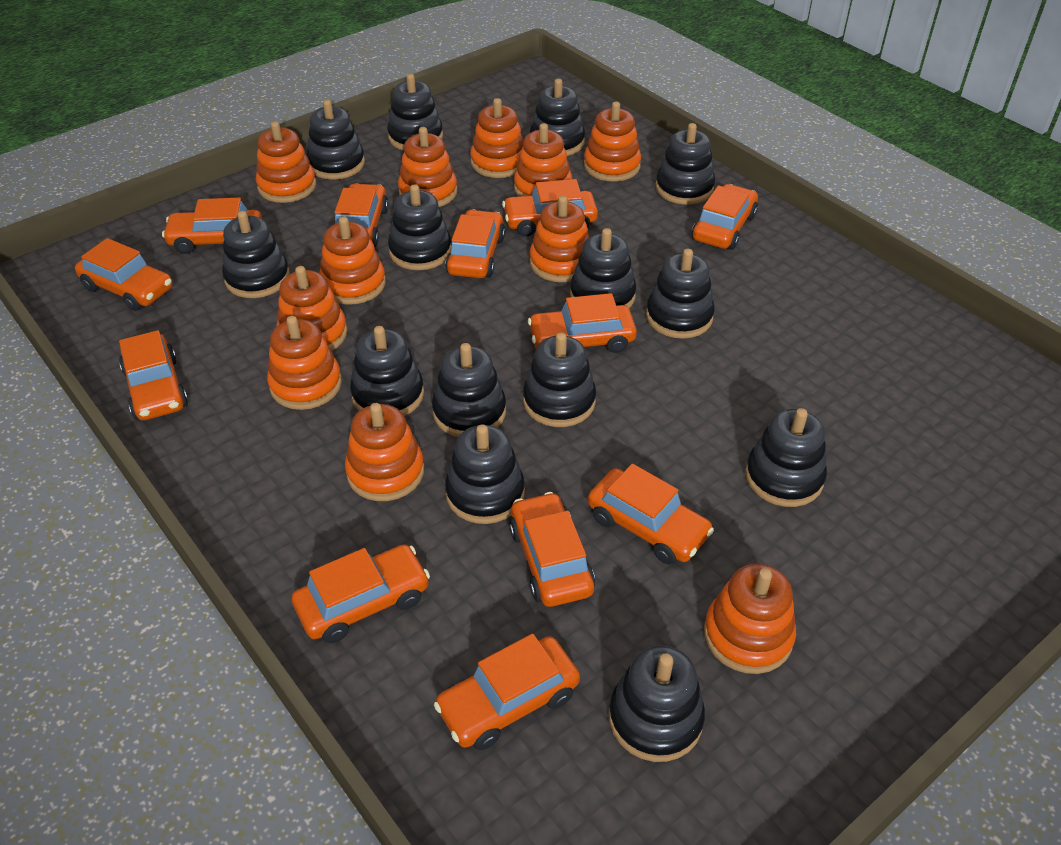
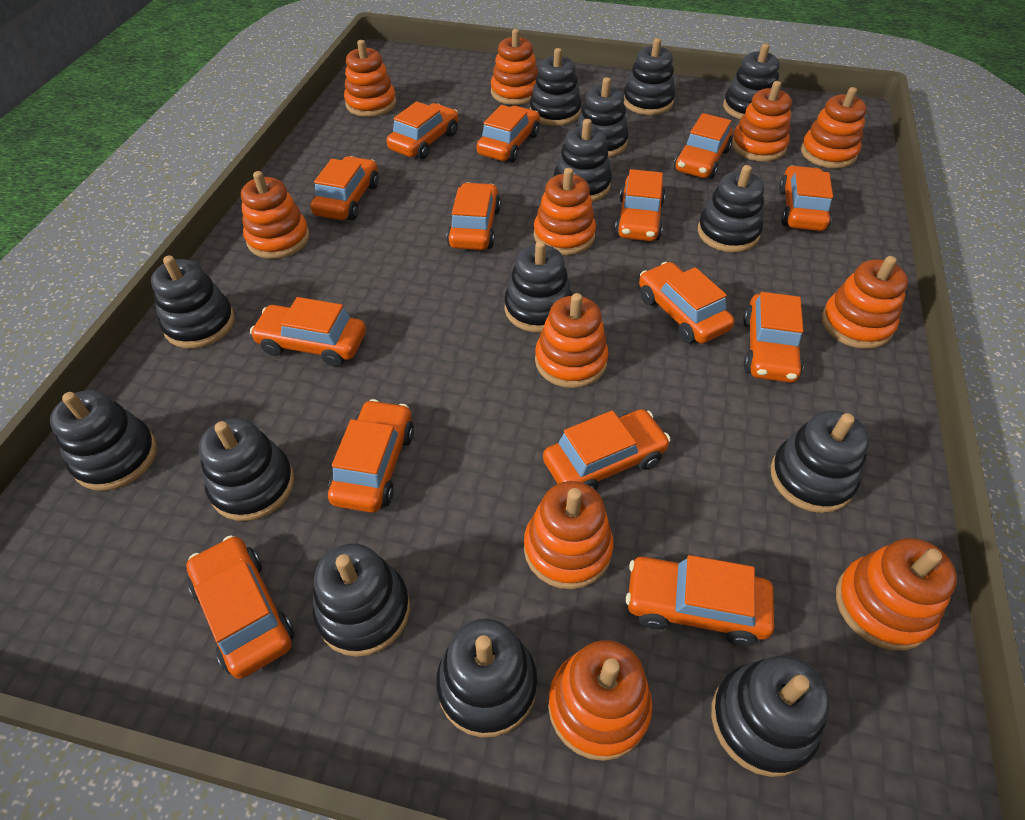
orange car: 12 -> 14

